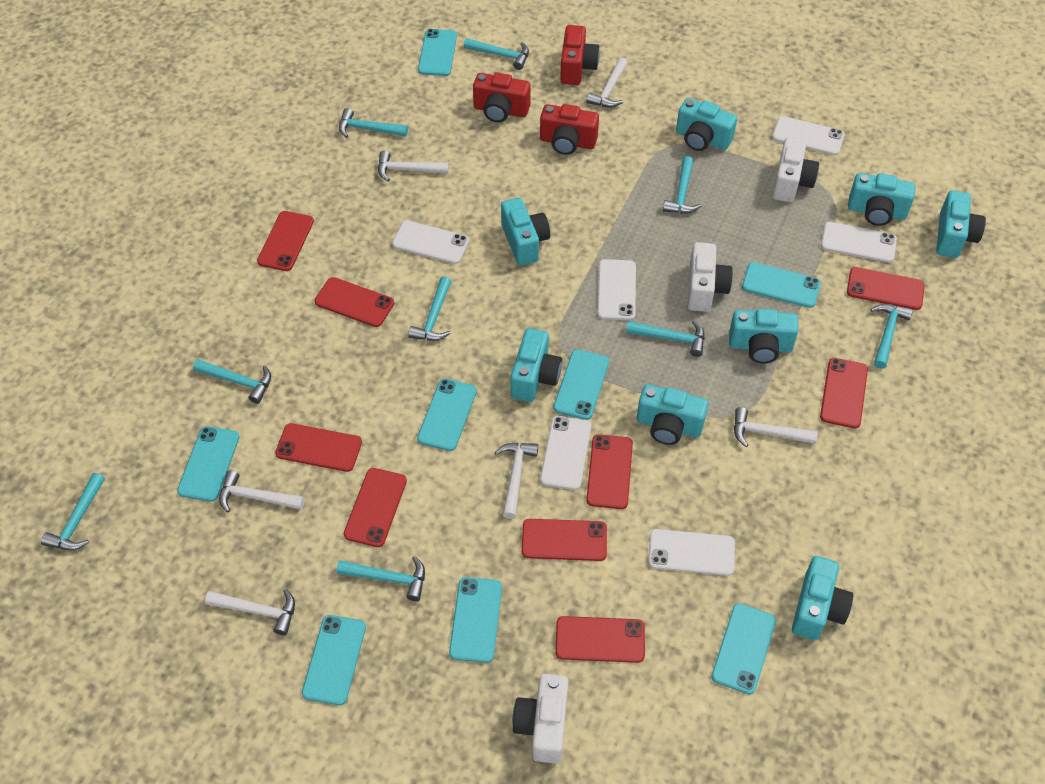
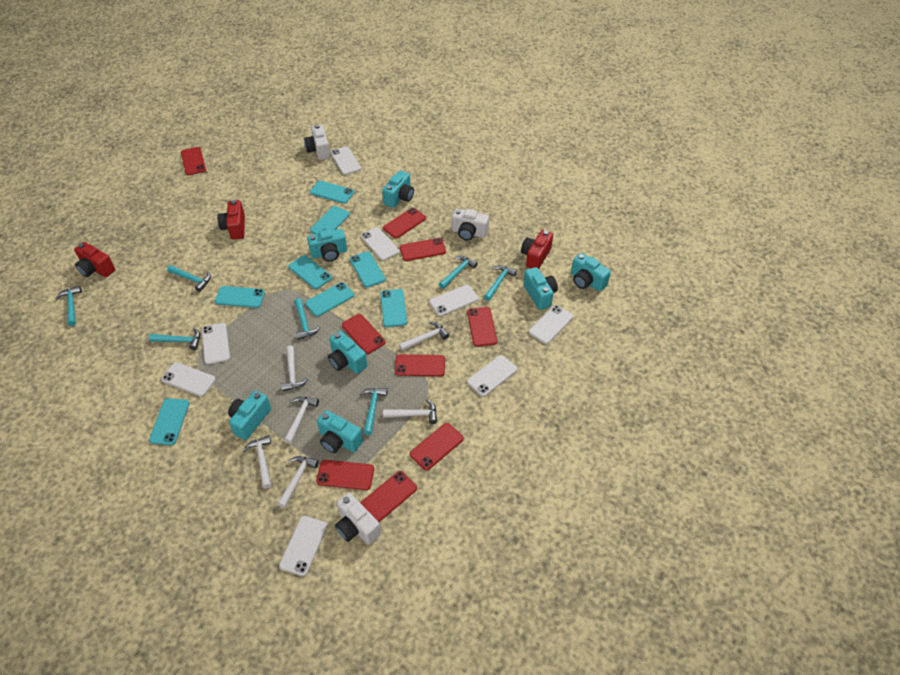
turquoise camera: 8 -> 7
turquoise hammer: 9 -> 7
white phone: 6 -> 8

